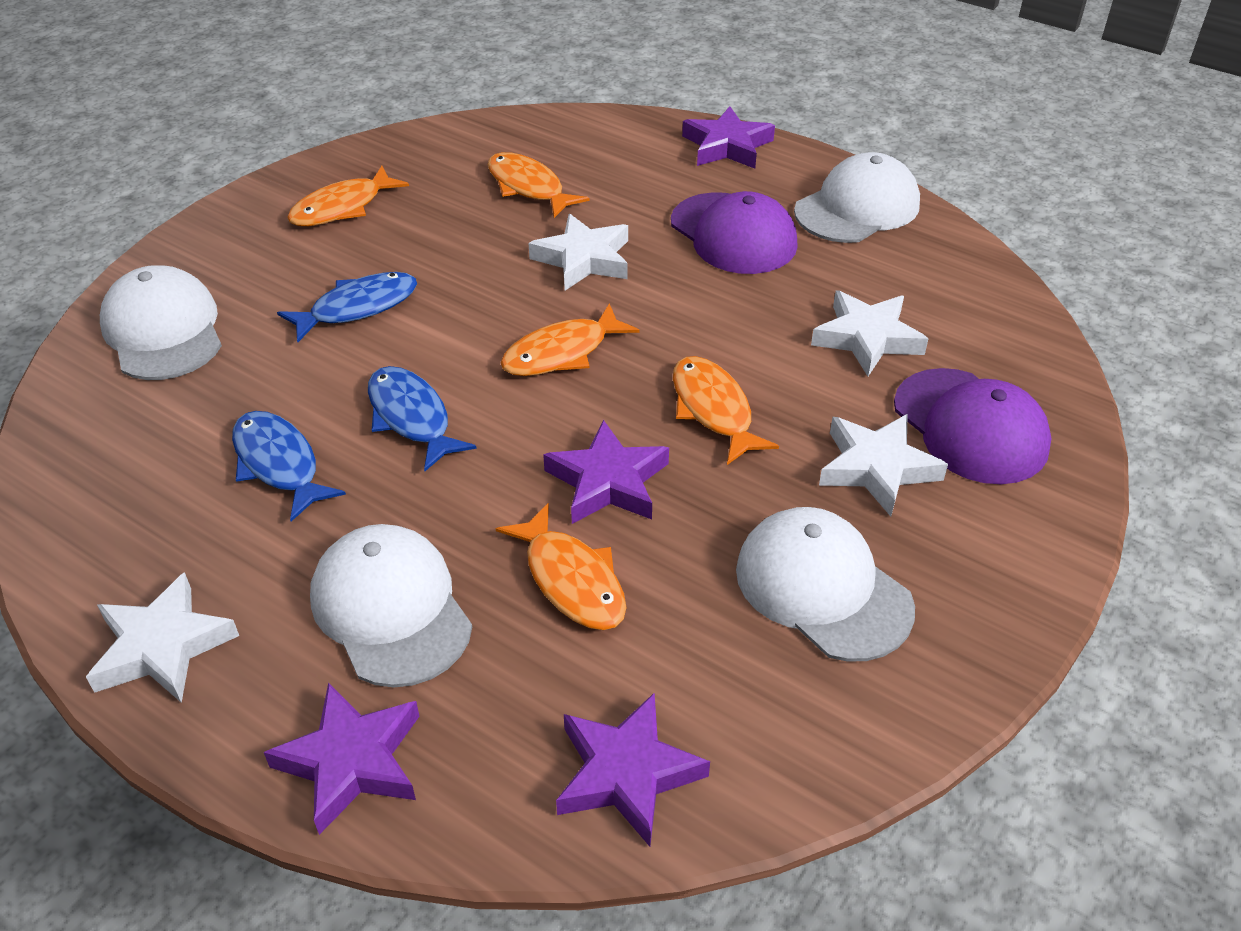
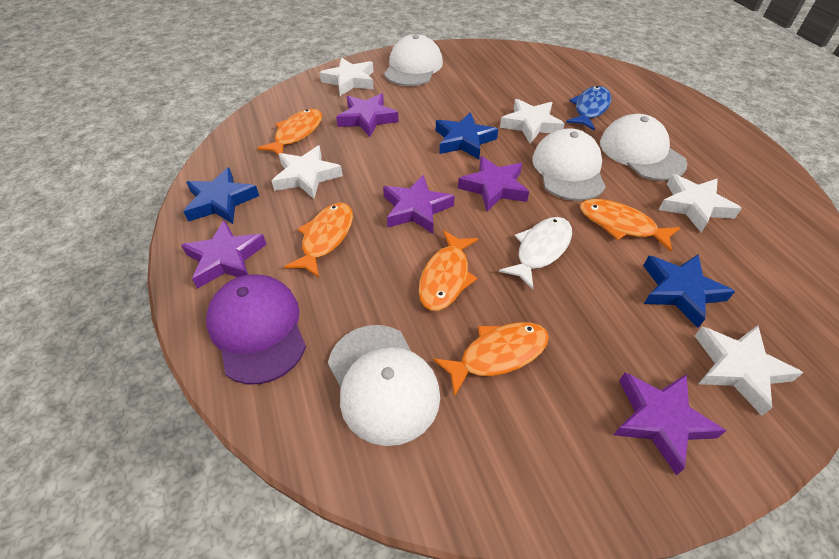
blue fish: 3 -> 1
blue star: 0 -> 3
purple cap: 2 -> 1
purple star: 4 -> 5
white fish: 0 -> 1
white star: 4 -> 5

